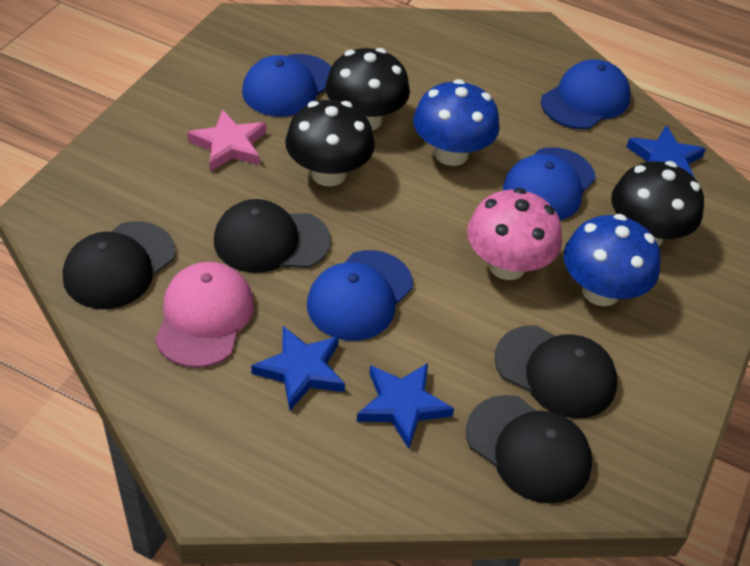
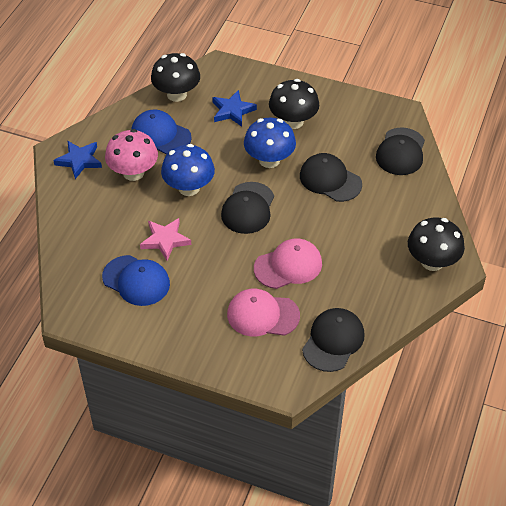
blue cap: 4 -> 2
blue star: 3 -> 2
pink cap: 1 -> 2

